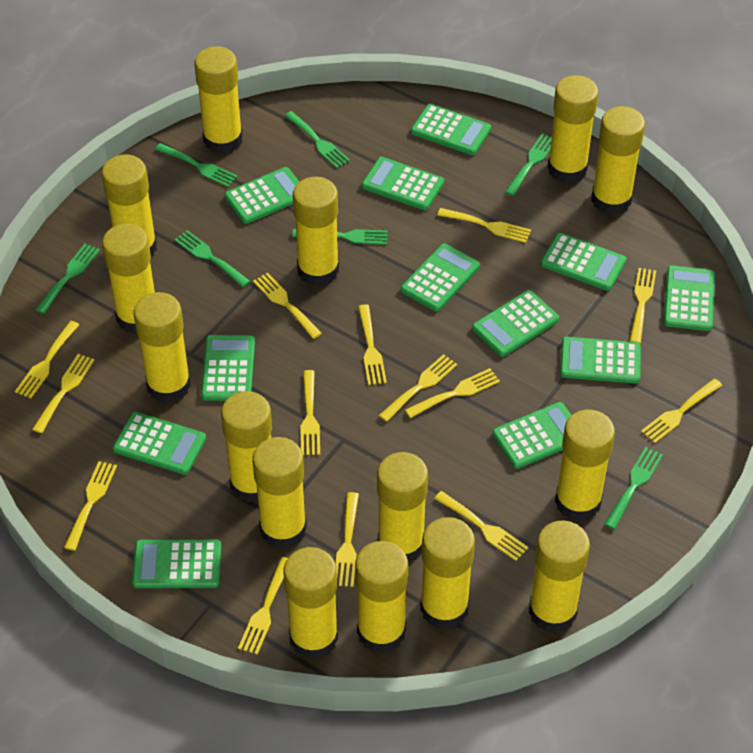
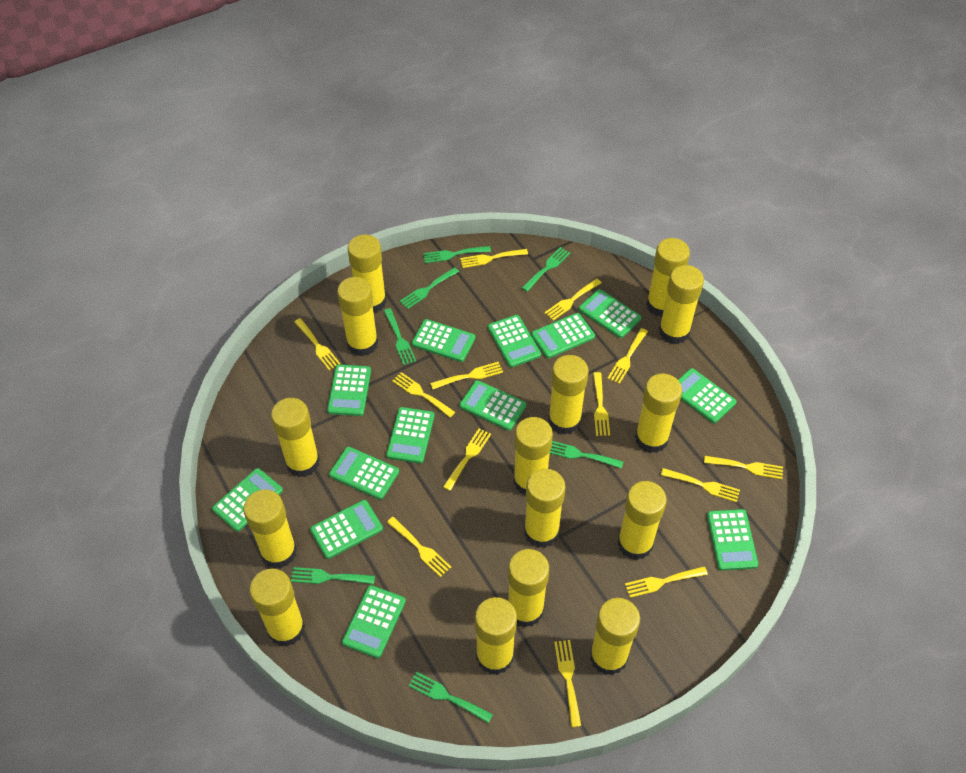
green calculator: 12 -> 13
yellow fork: 14 -> 13

